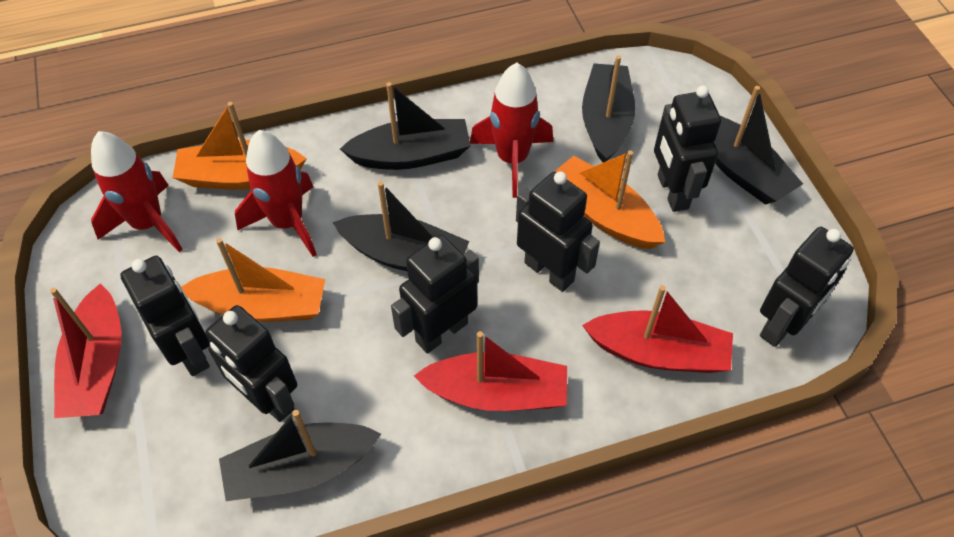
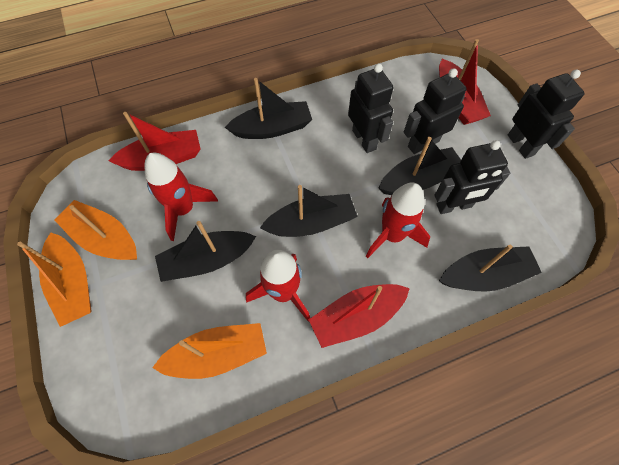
black robot: 6 -> 4

